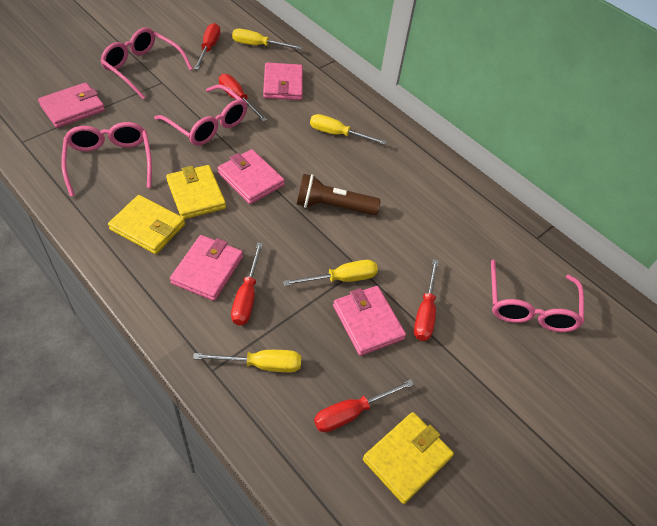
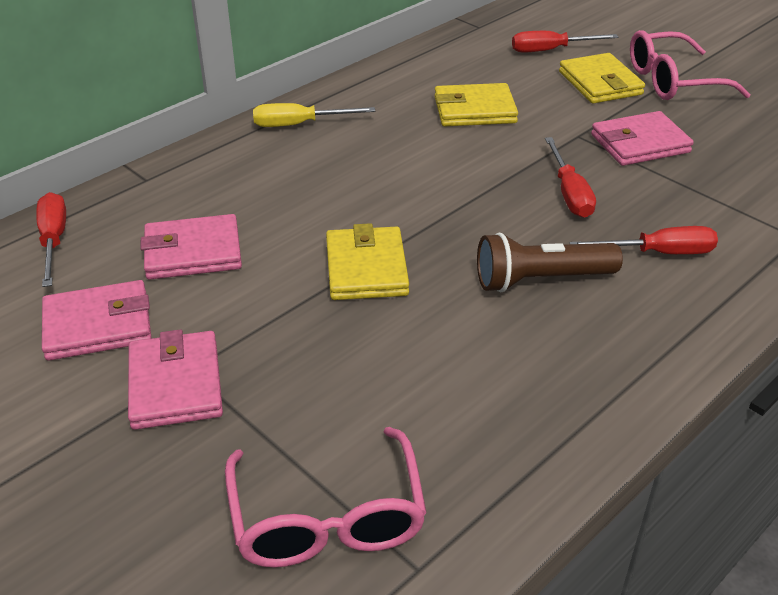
pink glasses: 4 -> 2
pink wallet: 5 -> 4
red screwdriver: 5 -> 4
yellow screwdriver: 4 -> 1

